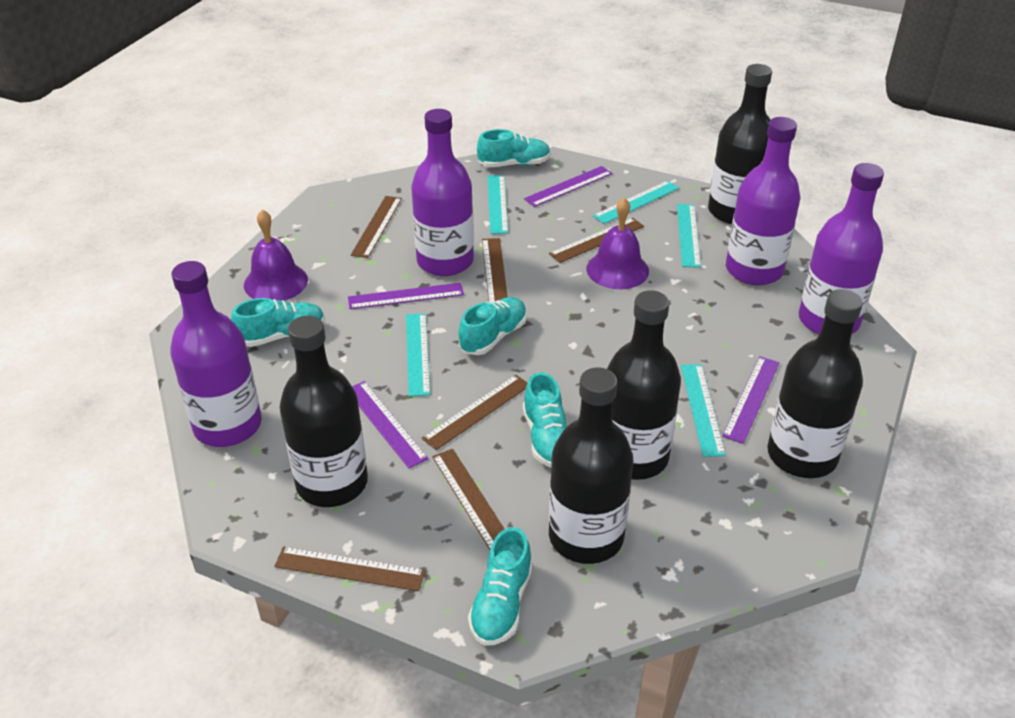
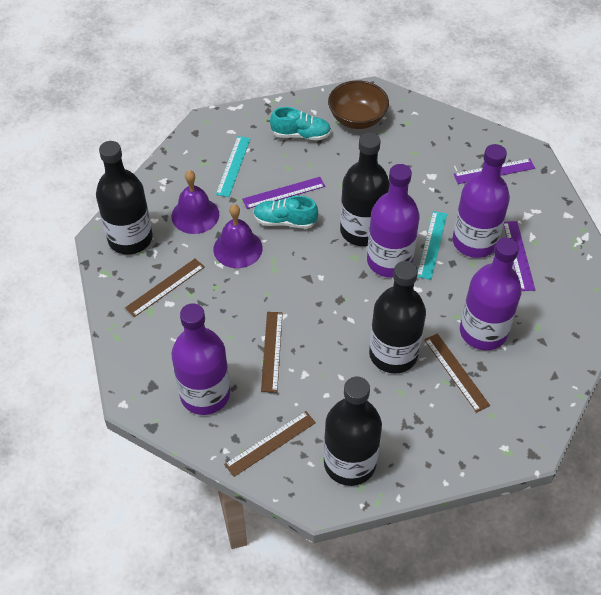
black bottle: 5 -> 4
brown bowl: 0 -> 1
brown ruler: 6 -> 4
purple ruler: 4 -> 3
turquoise ruler: 5 -> 2
turquoise shoe: 5 -> 2

